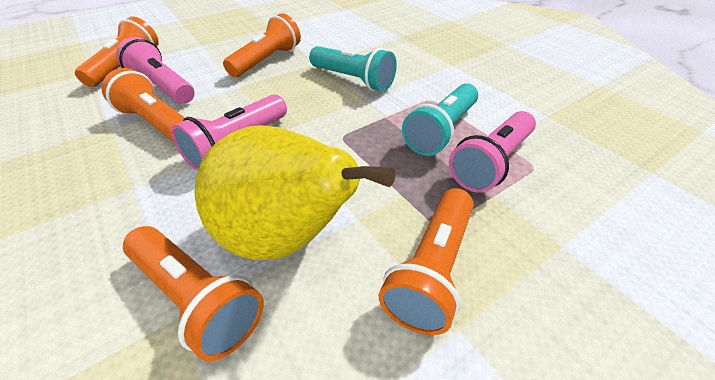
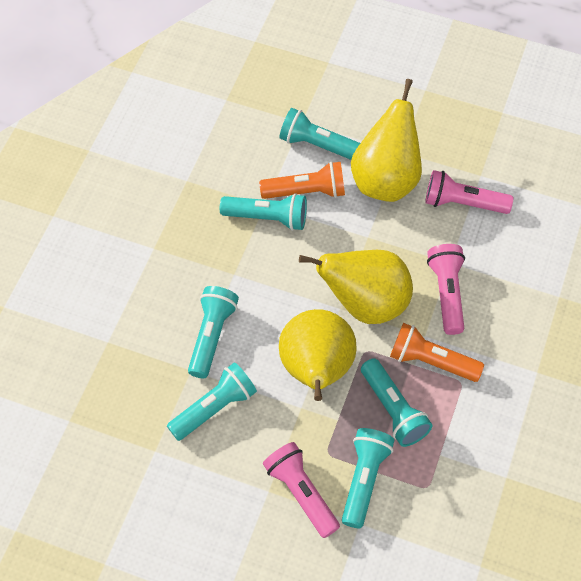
orange flashlight: 5 -> 2
turquoise flashlight: 2 -> 6
yellow pear: 1 -> 3

